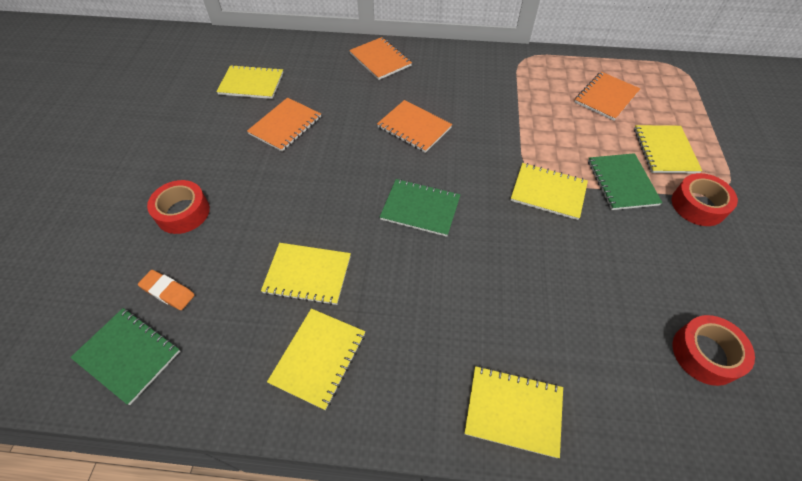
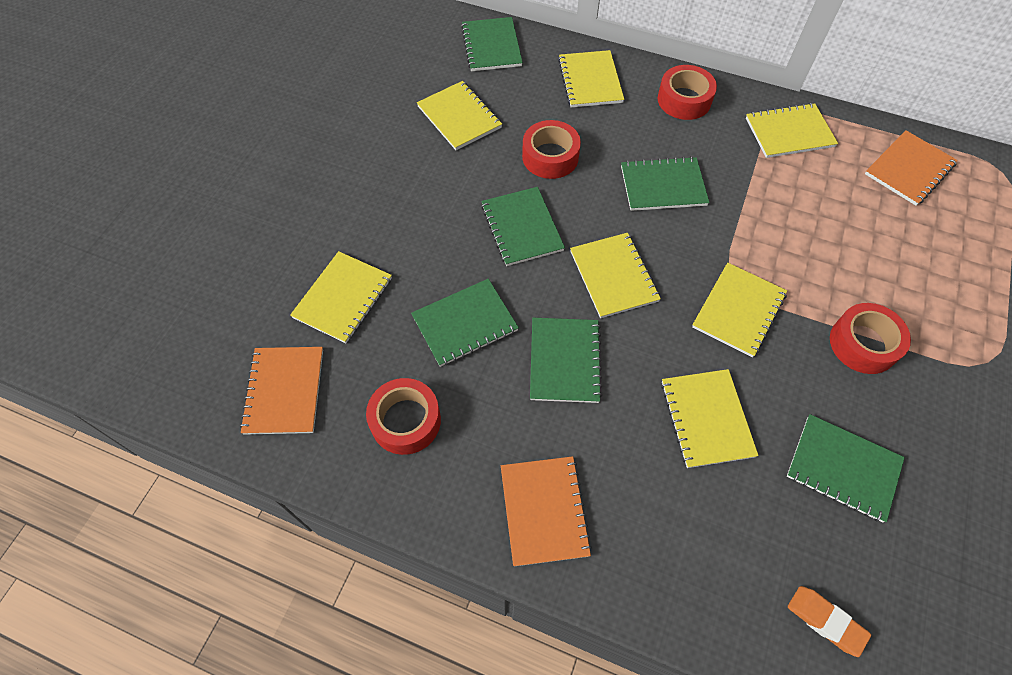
green notebook: 3 -> 6
orange notebook: 4 -> 3
red tape: 3 -> 4
yellow notebook: 6 -> 7

